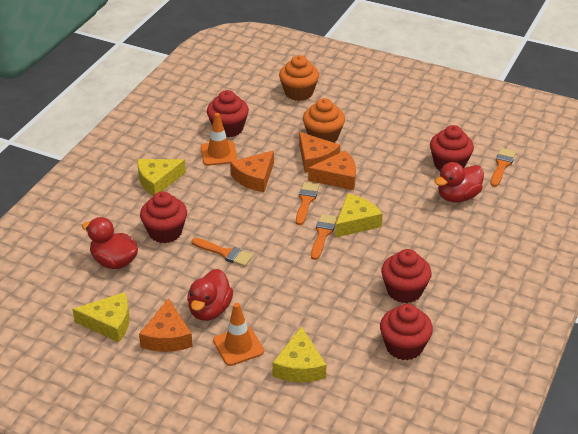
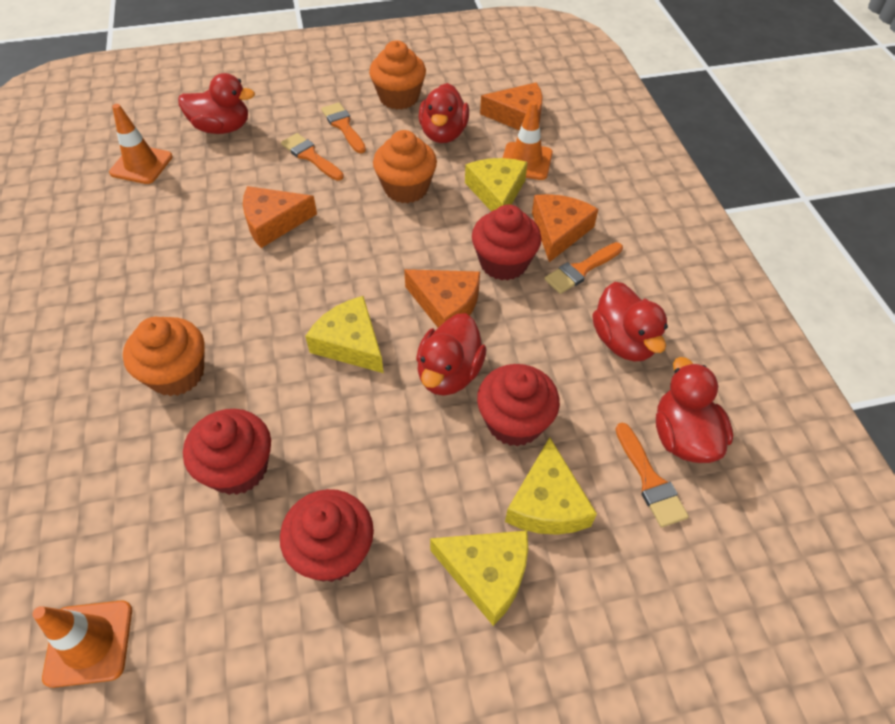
orange cupcake: 2 -> 3
orange traffic cone: 2 -> 3
red cupcake: 5 -> 4
red duck: 3 -> 5

